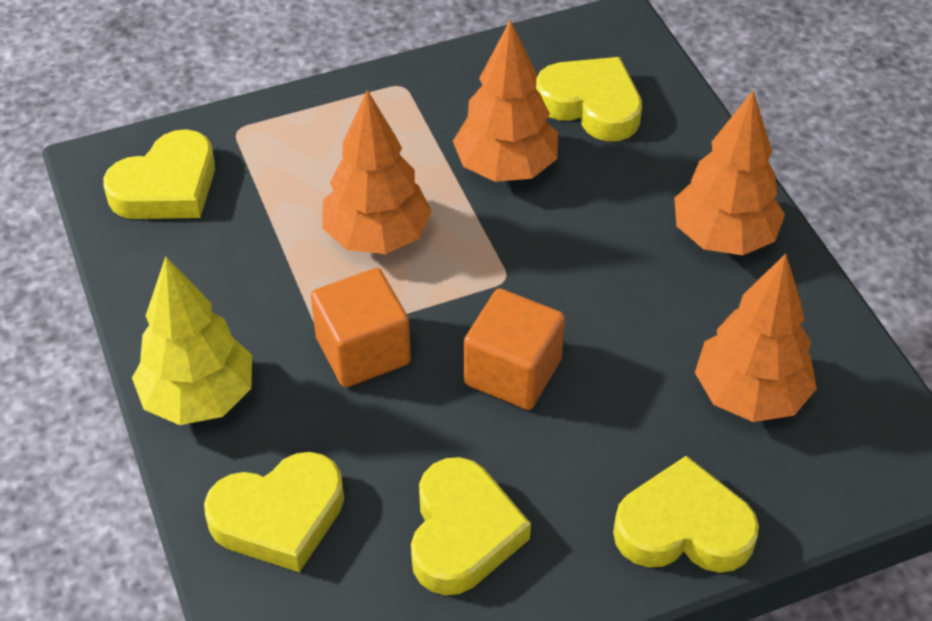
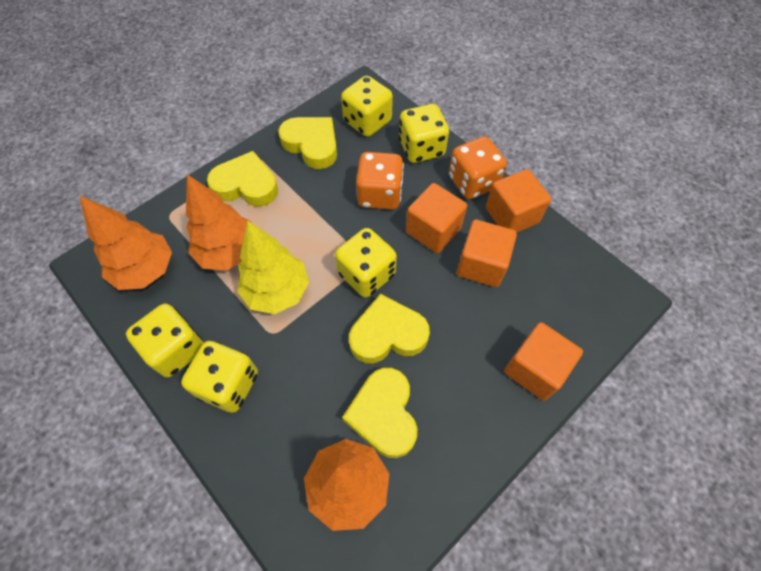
orange cube: 2 -> 4
orange dice: 0 -> 2
orange tree: 4 -> 3
yellow dice: 0 -> 5
yellow heart: 5 -> 4

